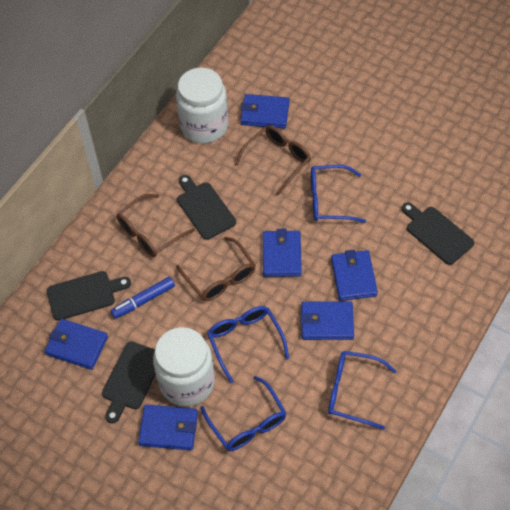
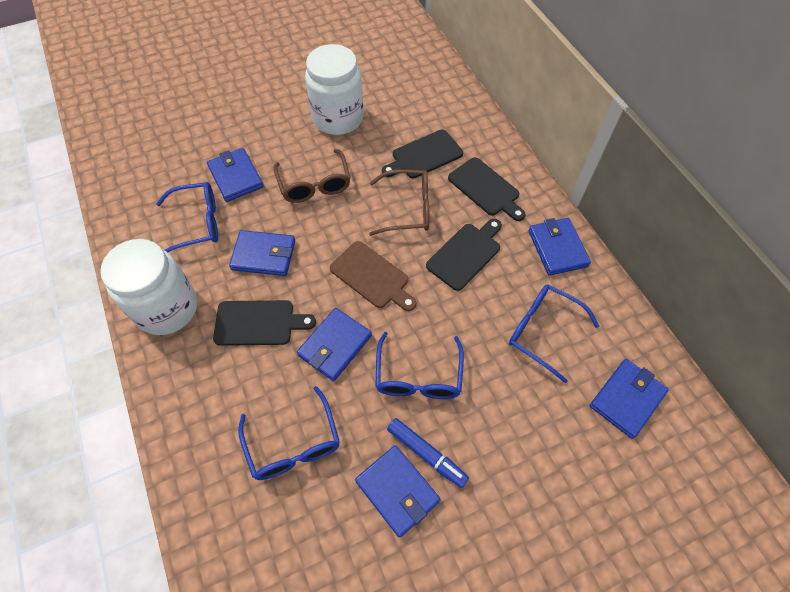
brown cutting board: 0 -> 1
brown glasses: 3 -> 2

